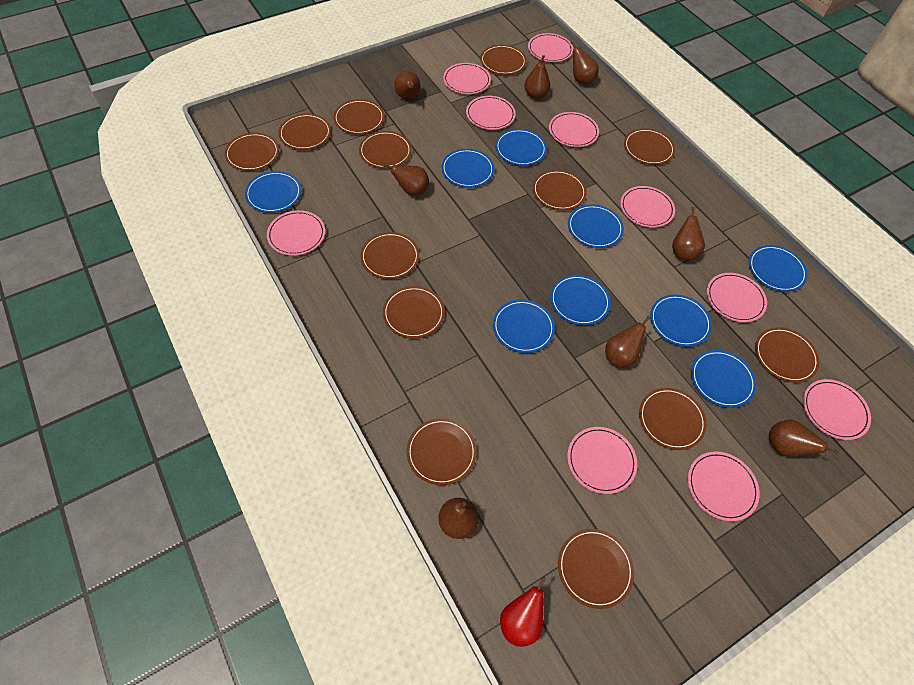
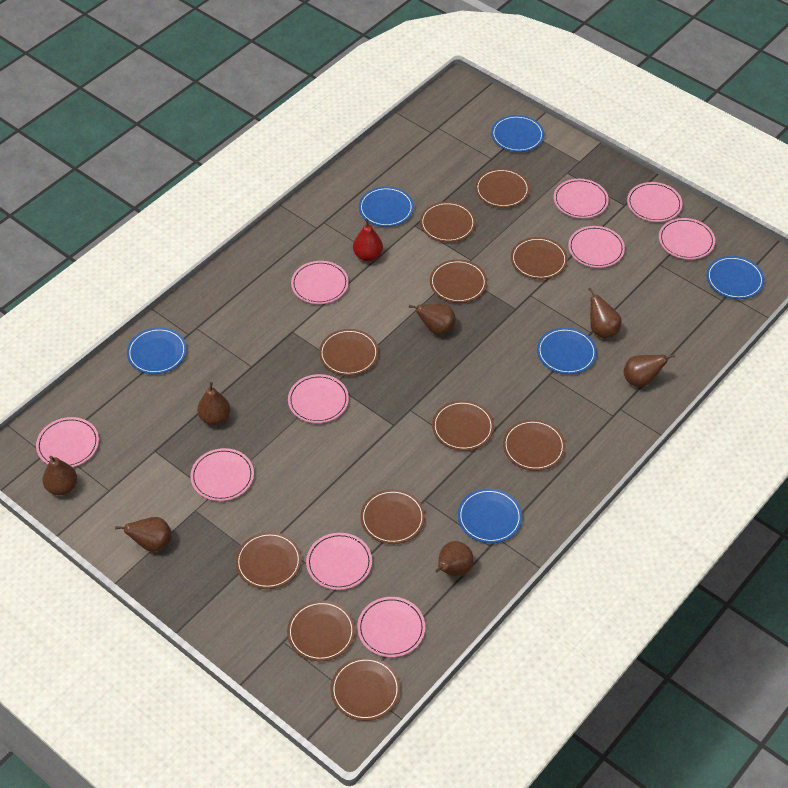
blue plate: 9 -> 6
brown pear: 8 -> 7
brown plate: 13 -> 11

